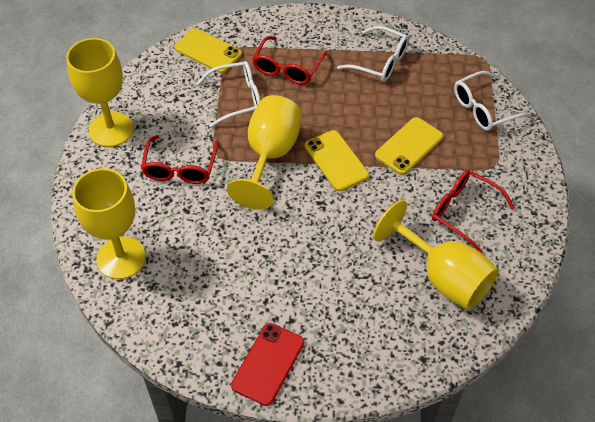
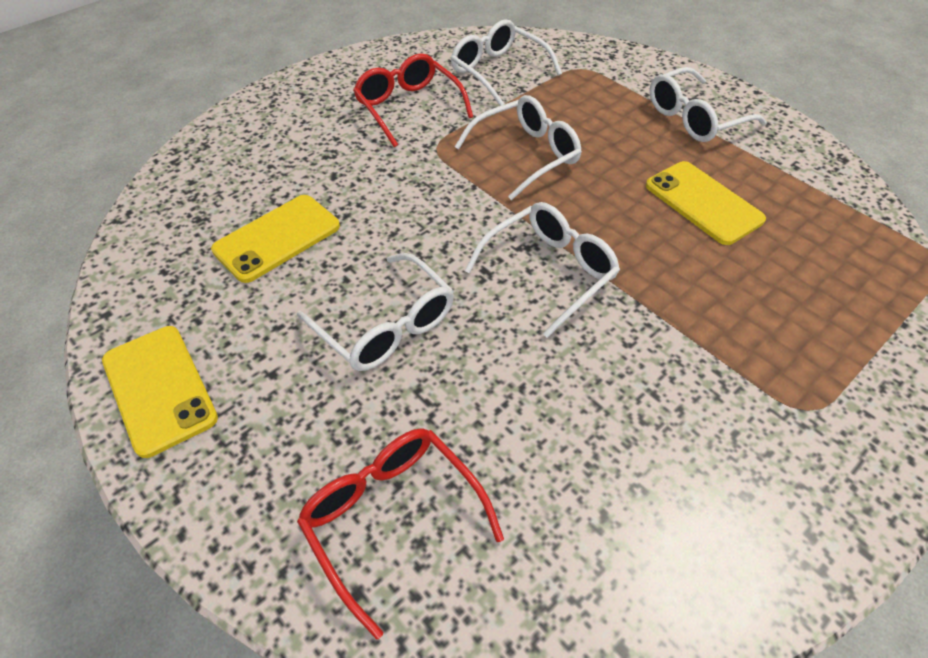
red glasses: 3 -> 2
red phone: 1 -> 0
white glasses: 3 -> 5
yellow goblet: 4 -> 0

